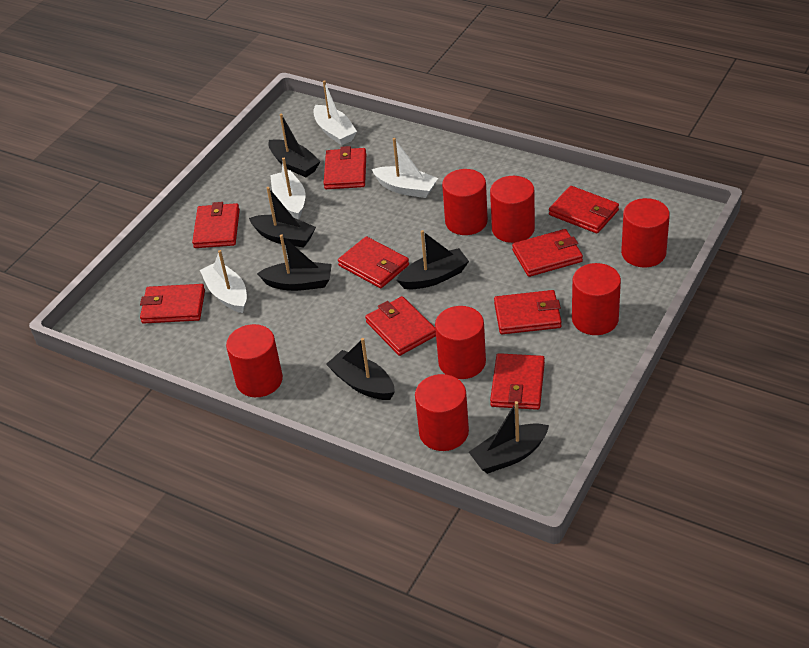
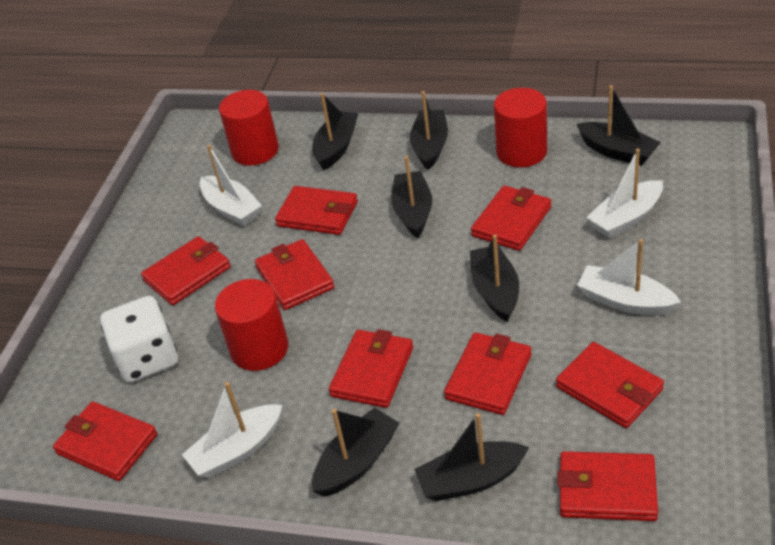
black boat: 6 -> 7
red cylinder: 7 -> 3
white dice: 0 -> 1

